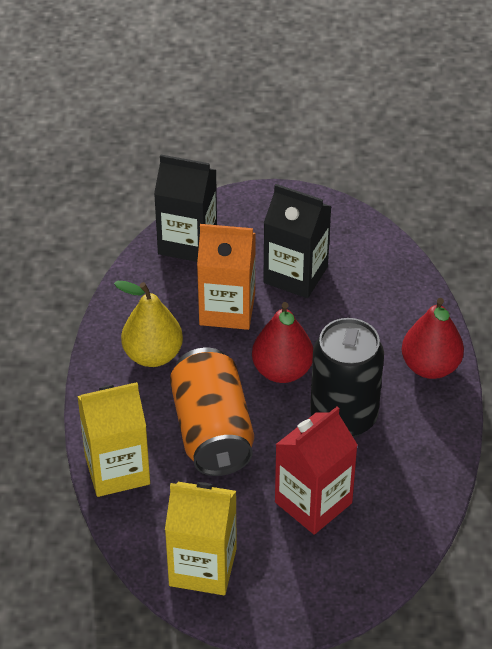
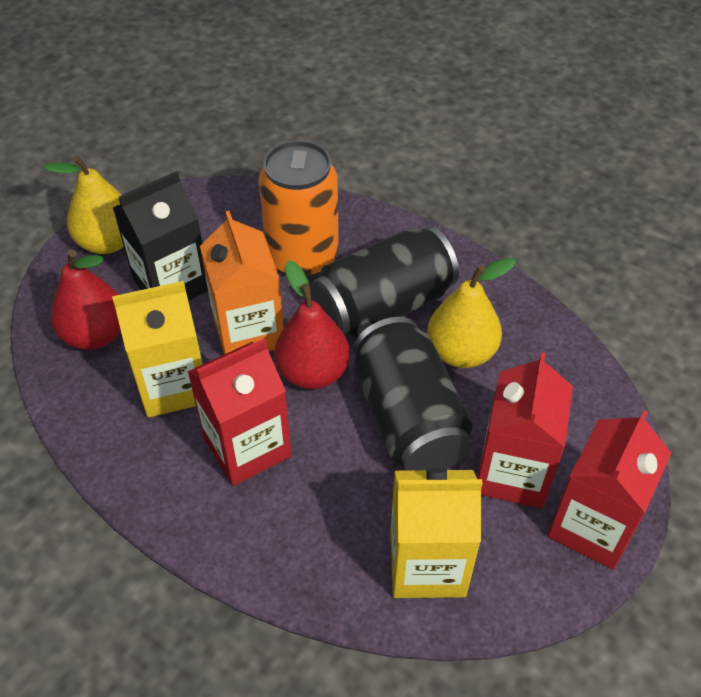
black can: 1 -> 2
black carton: 2 -> 1
red carton: 1 -> 3
yellow pear: 1 -> 2

